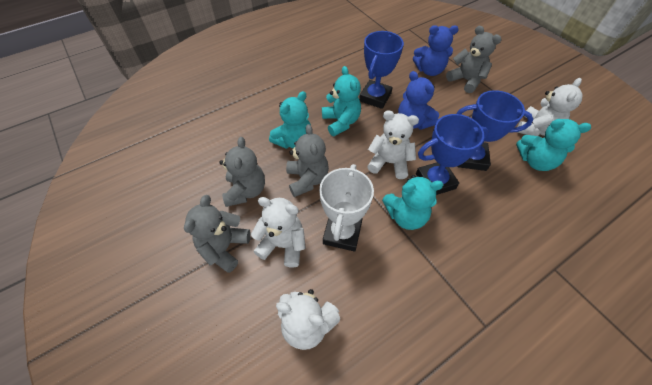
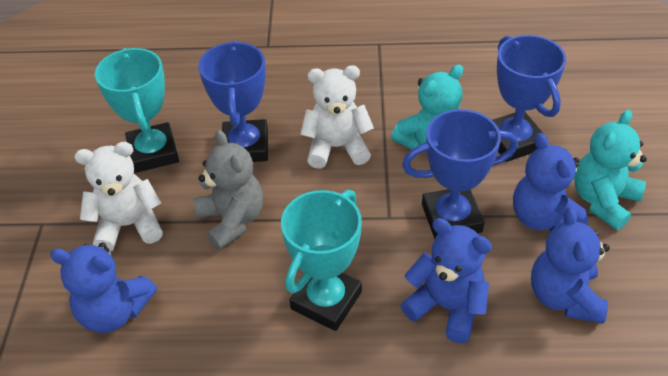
blue teddy bear: 2 -> 4
grey teddy bear: 4 -> 1
turquoise teddy bear: 4 -> 2
turquoise trophy: 0 -> 2
white teddy bear: 4 -> 2
white trophy: 1 -> 0

